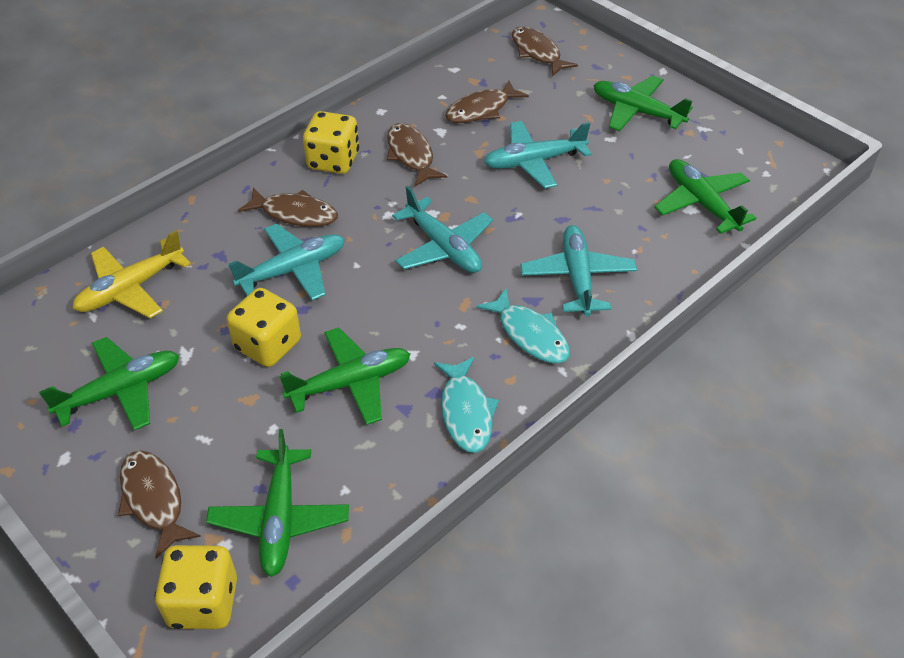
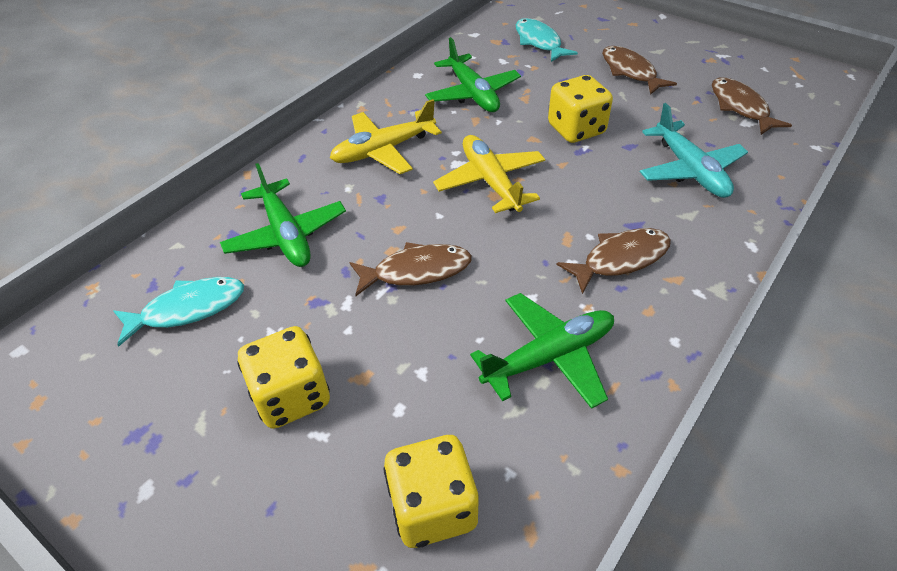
brown fish: 5 -> 4
green plane: 5 -> 3
turquoise plane: 4 -> 1
yellow plane: 1 -> 2

